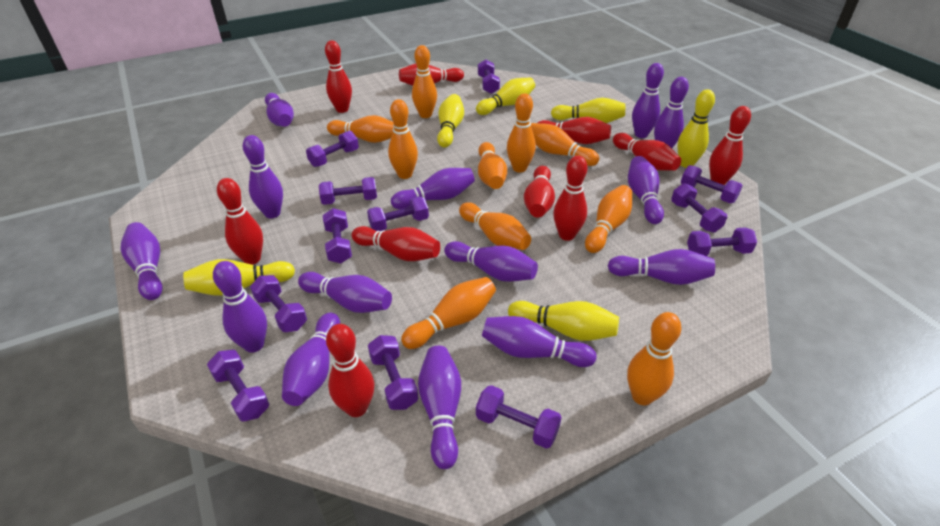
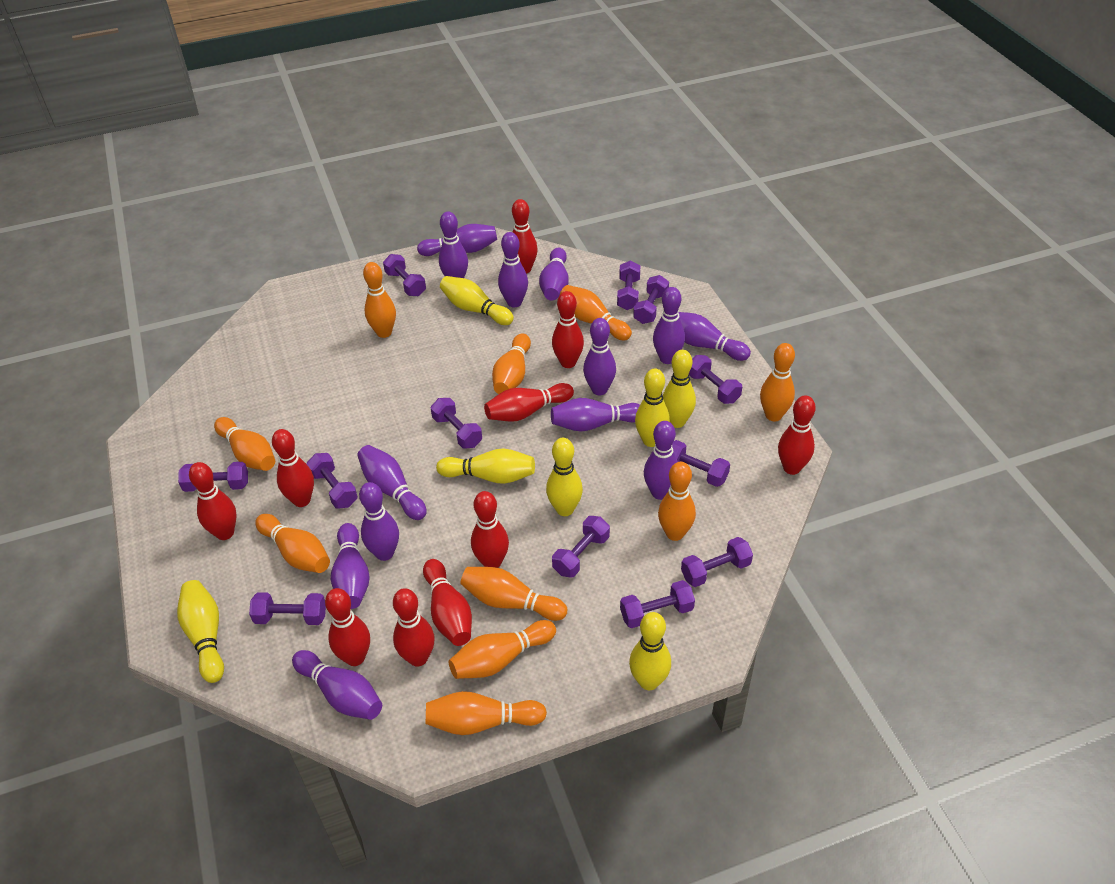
purple bowling pin: 14 -> 13
yellow bowling pin: 6 -> 7

